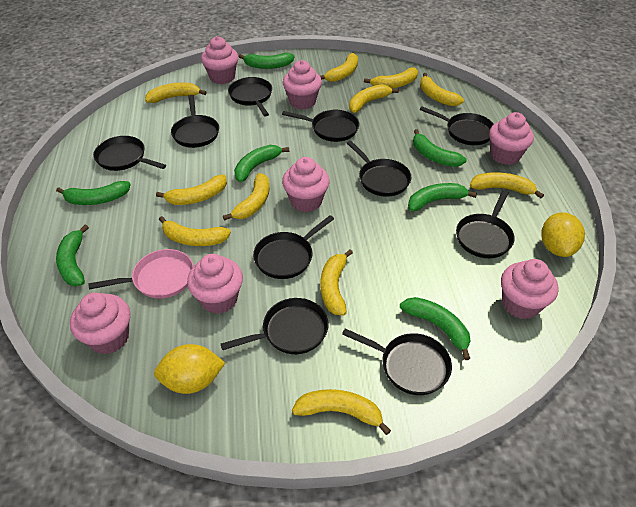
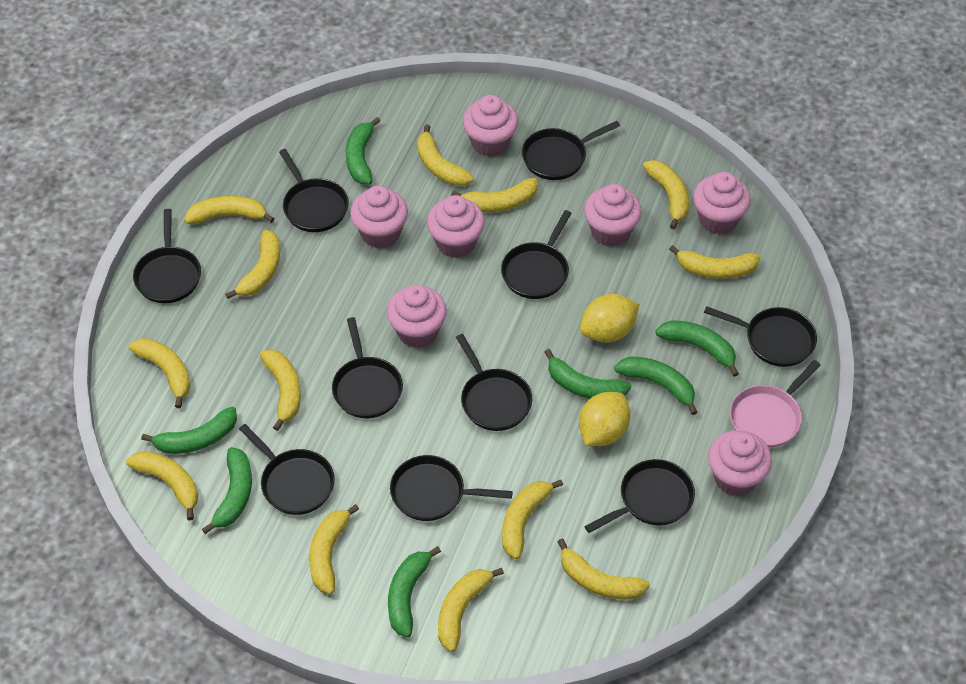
yellow banana: 11 -> 13

